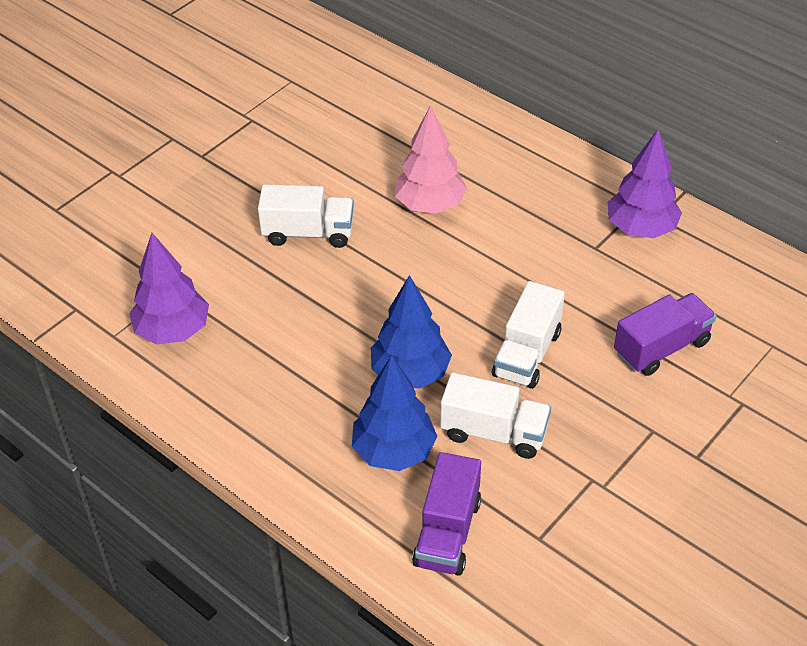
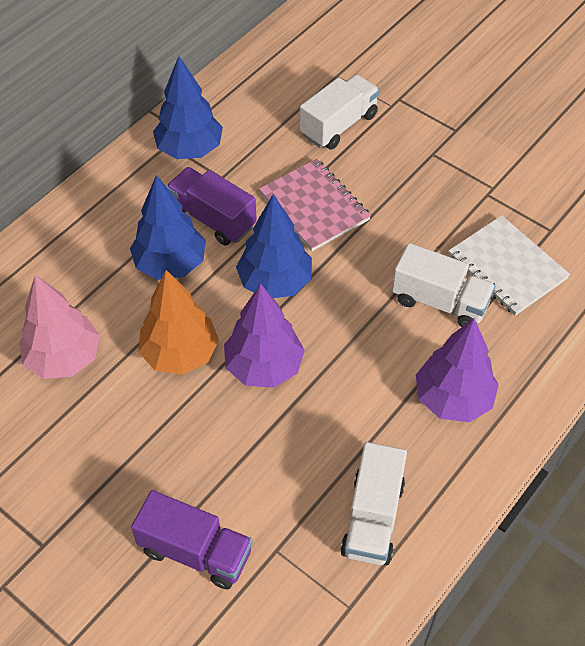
blue tree: 2 -> 3
orange tree: 0 -> 1
pink notebook: 0 -> 1
white notebook: 0 -> 1

